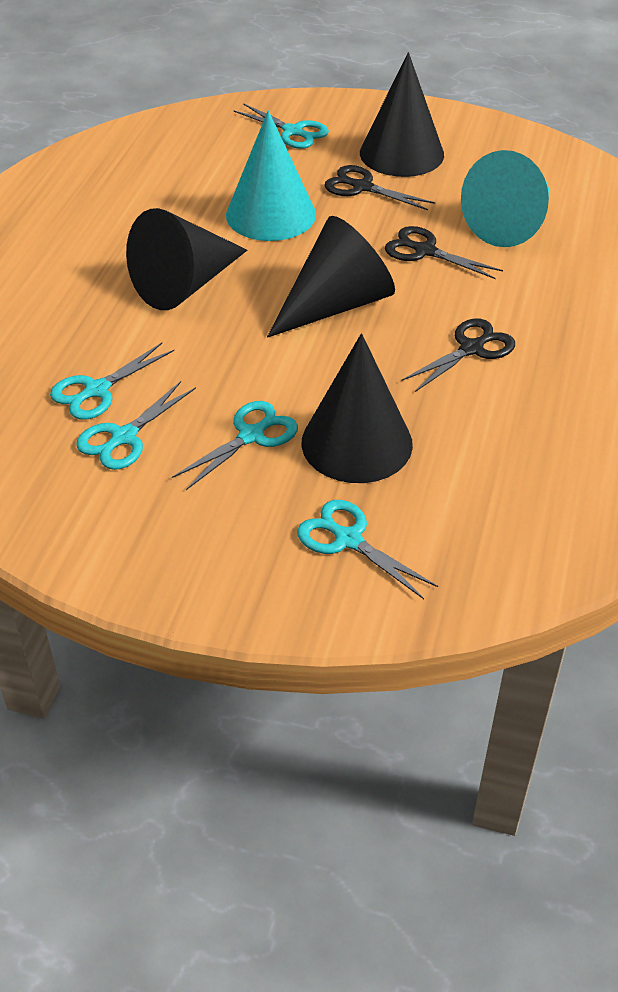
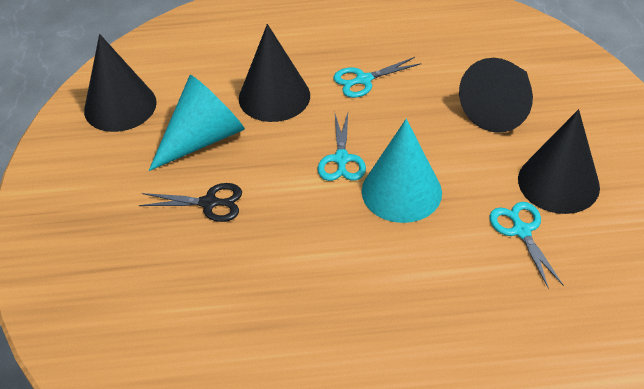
black scissors: 3 -> 1
turquoise scissors: 5 -> 3

